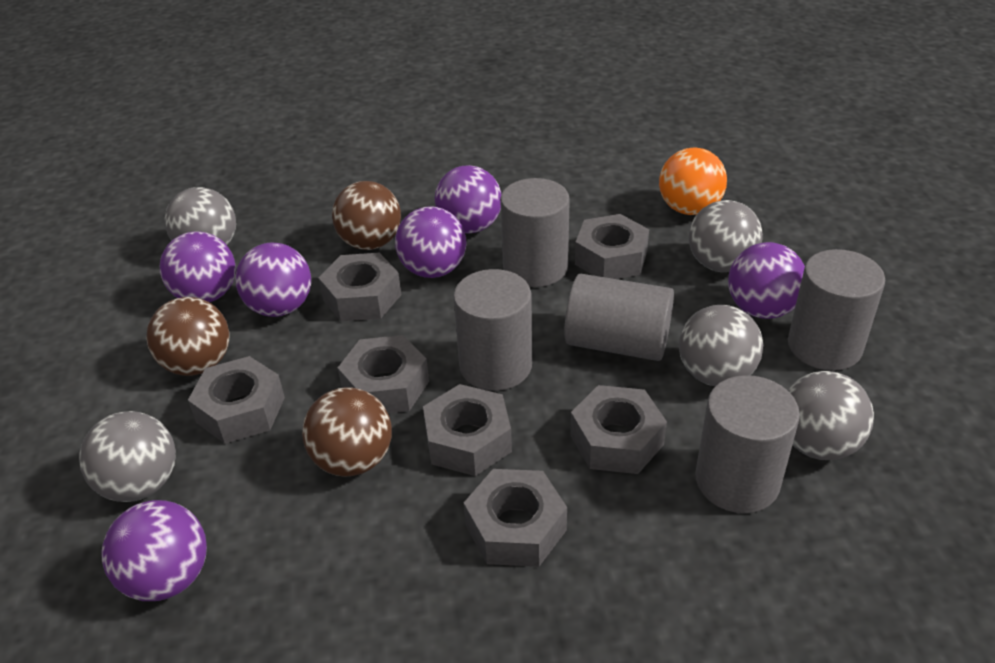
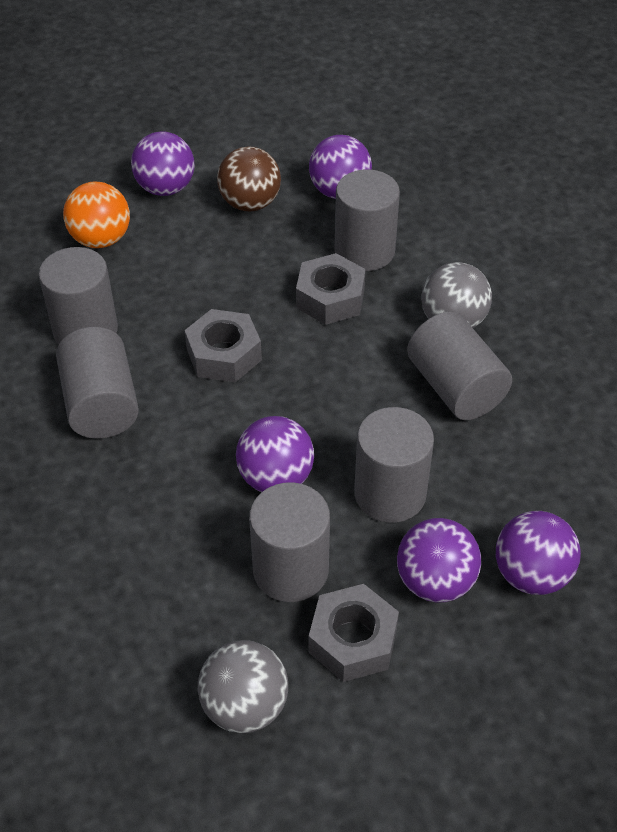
brown ball: 3 -> 1
grey ball: 5 -> 2
grey cylinder: 5 -> 6
grey nut: 7 -> 3
purple ball: 6 -> 5

